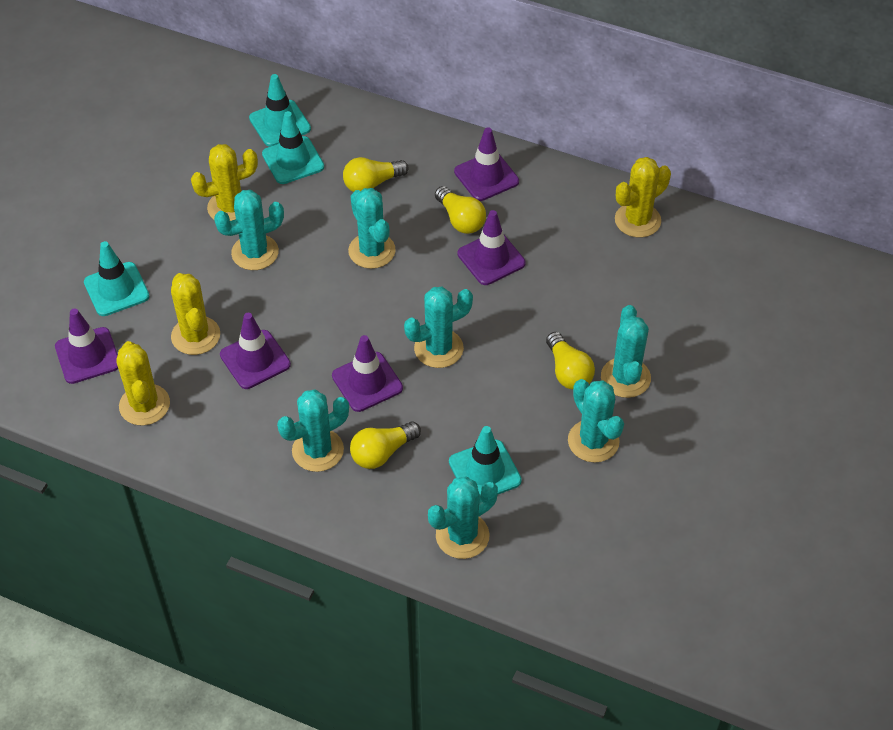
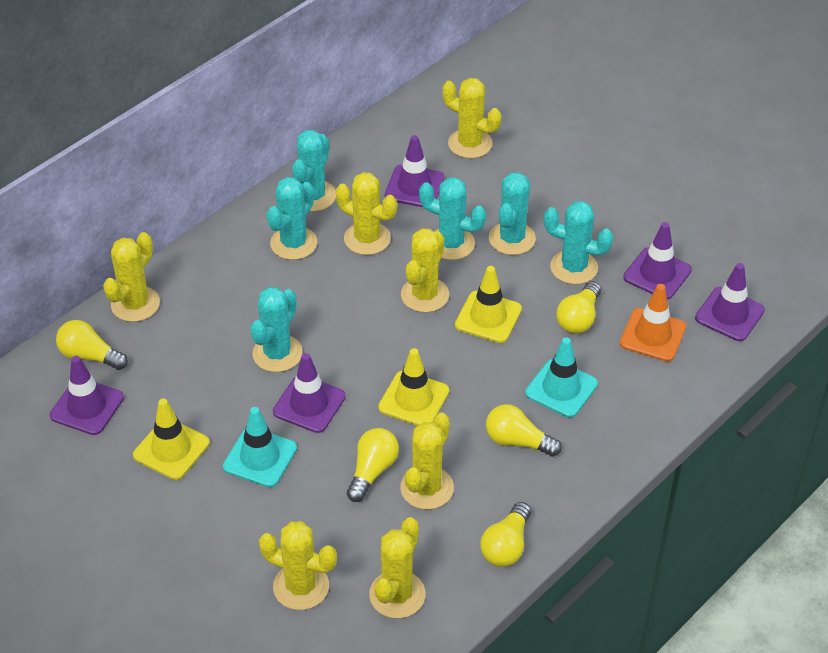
orange traffic cone: 0 -> 1
turquoise cactus: 7 -> 6
turquoise traffic cone: 4 -> 2
yellow cactus: 4 -> 7
yellow light bulb: 4 -> 5
yellow traffic cone: 0 -> 3

